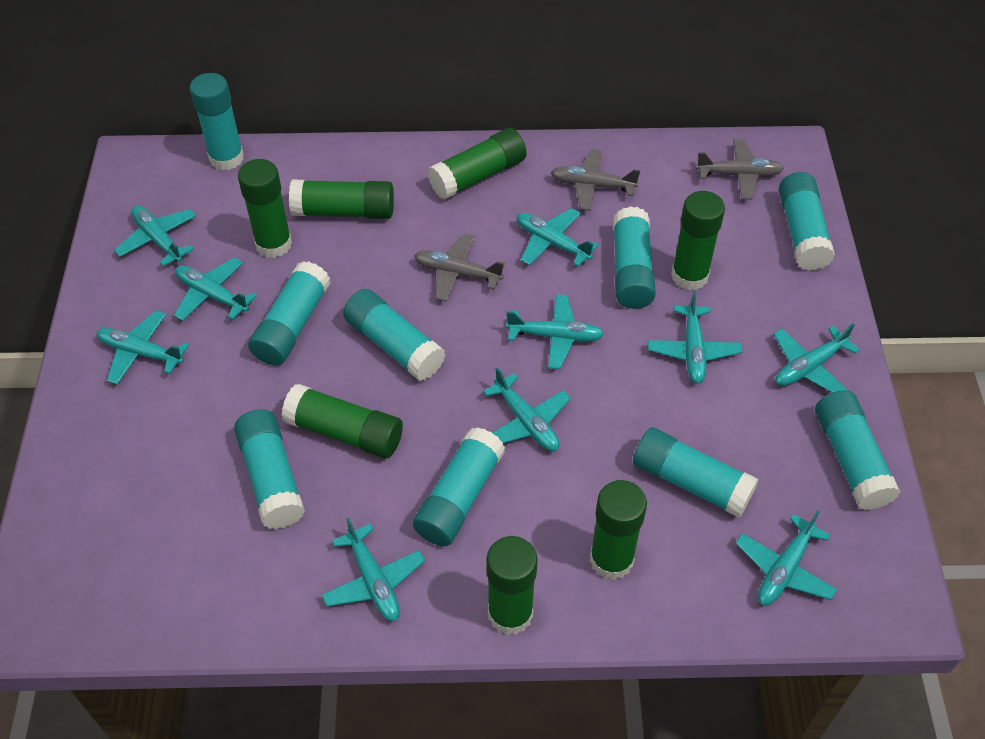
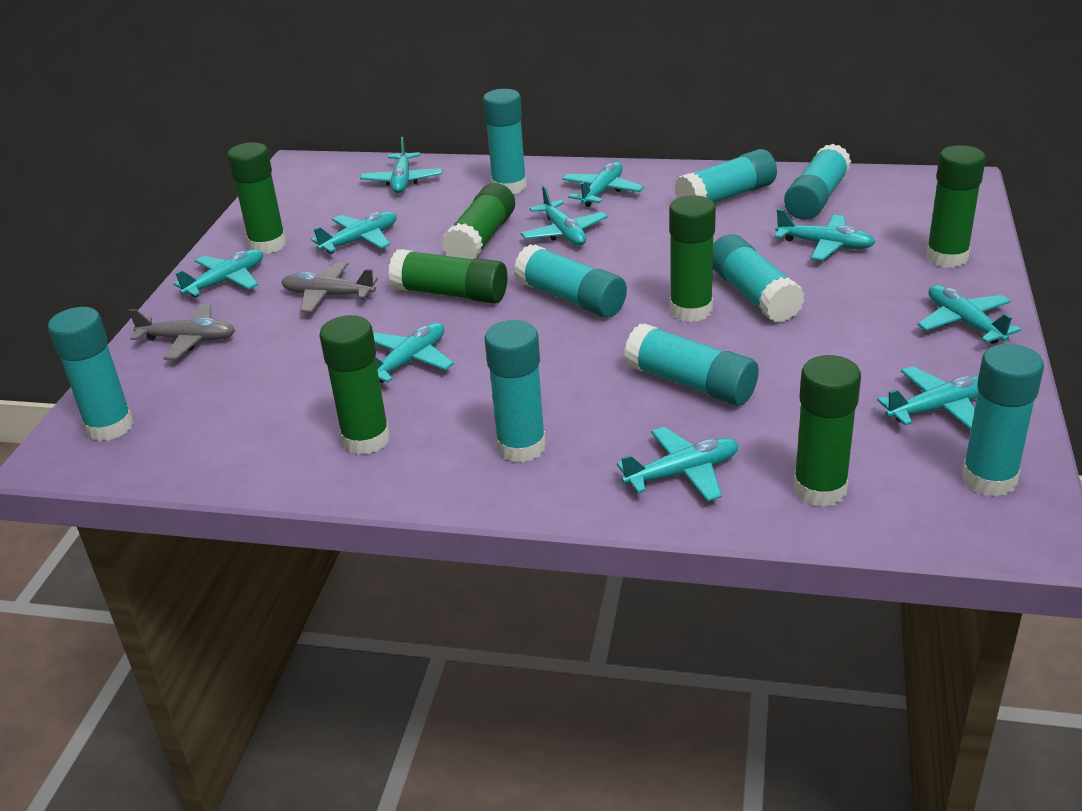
grey plane: 3 -> 2

